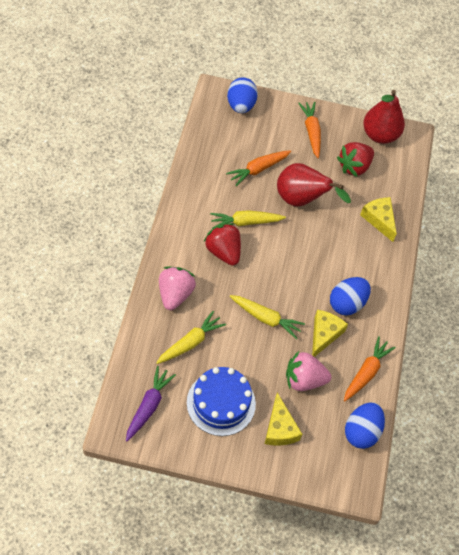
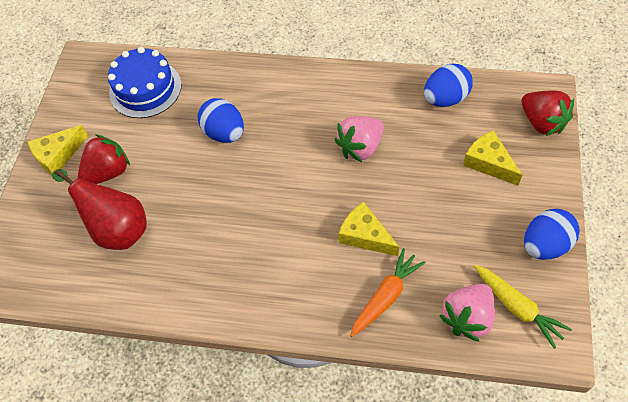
orange carrot: 3 -> 1
purple carrot: 1 -> 0
red pear: 2 -> 1
yellow carrot: 3 -> 1

